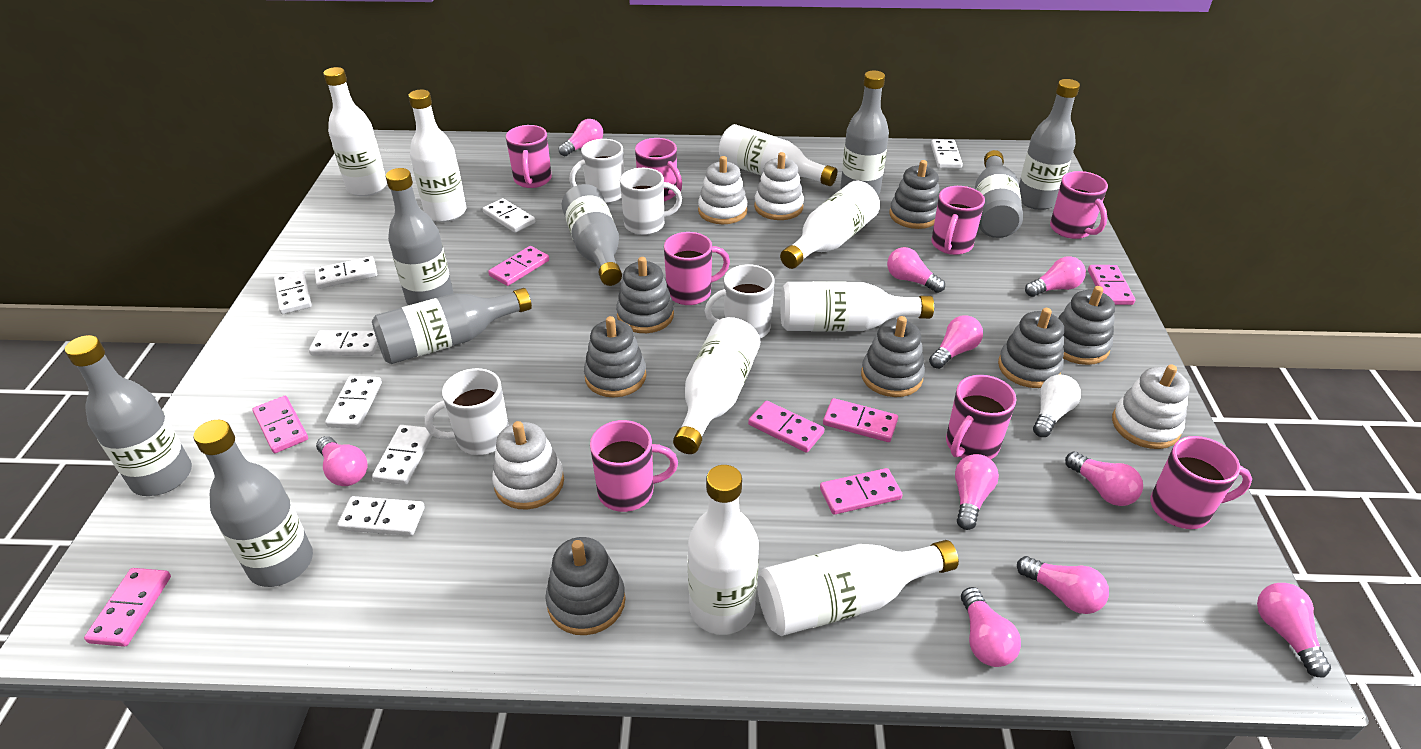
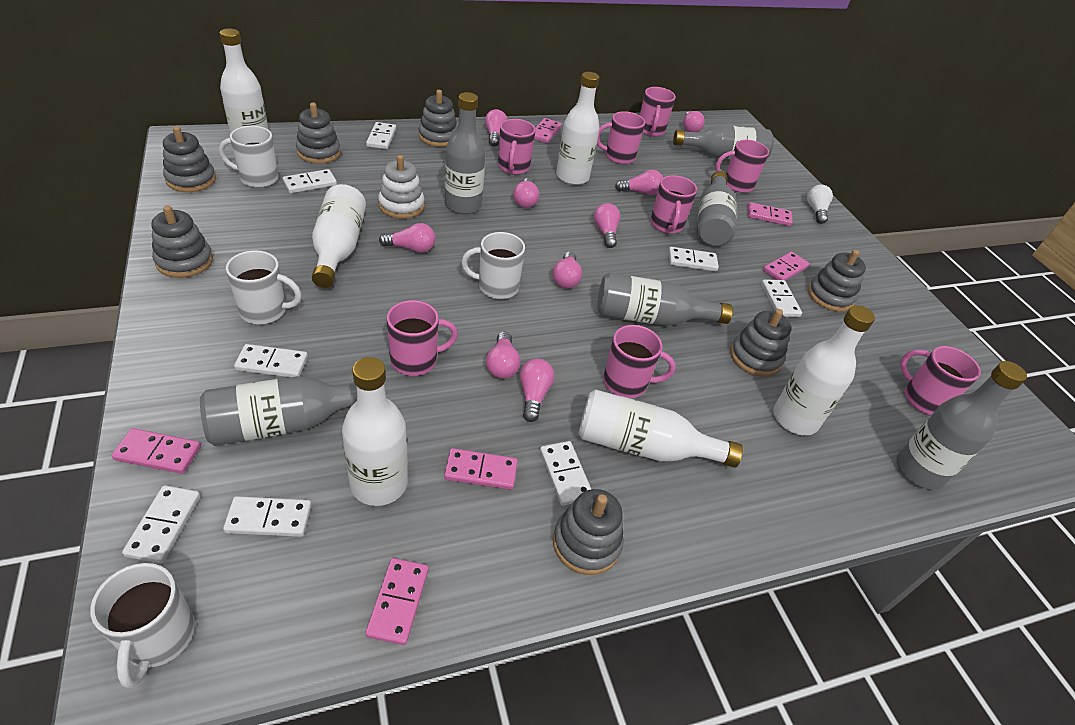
grey bottle: 8 -> 6
pink domino: 7 -> 6
pink light bulb: 10 -> 9
white bottle: 8 -> 6
white stacking toy: 4 -> 1

